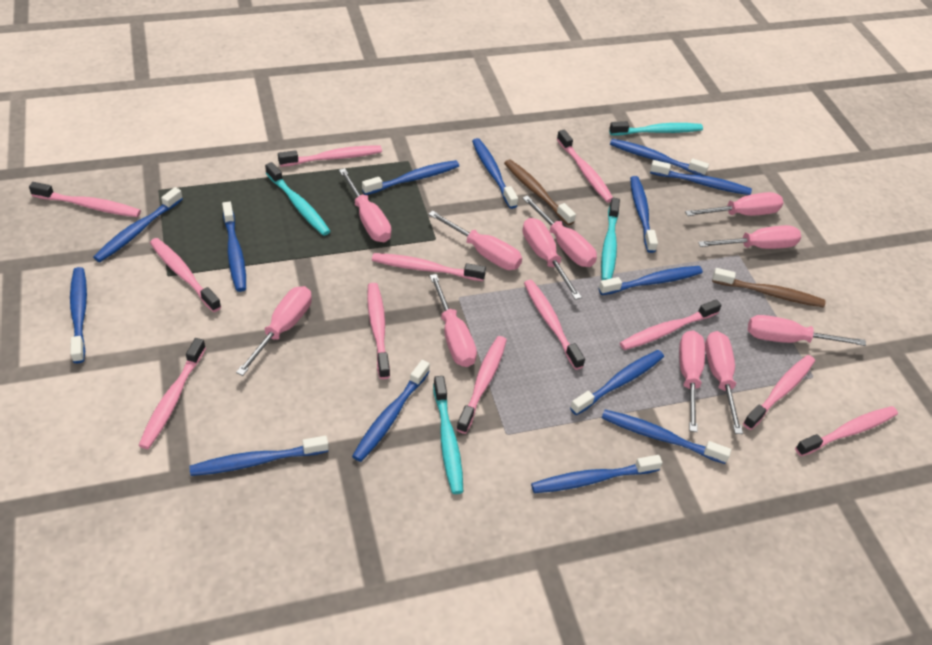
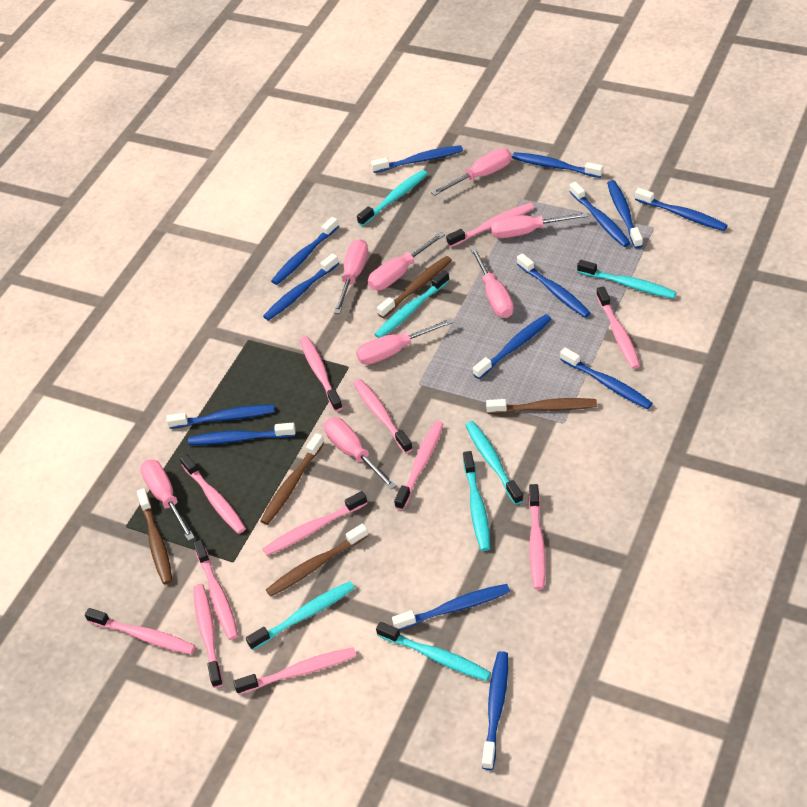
brown toothbrush: 2 -> 5
pink screwdriver: 11 -> 8
turquoise toothbrush: 4 -> 7

